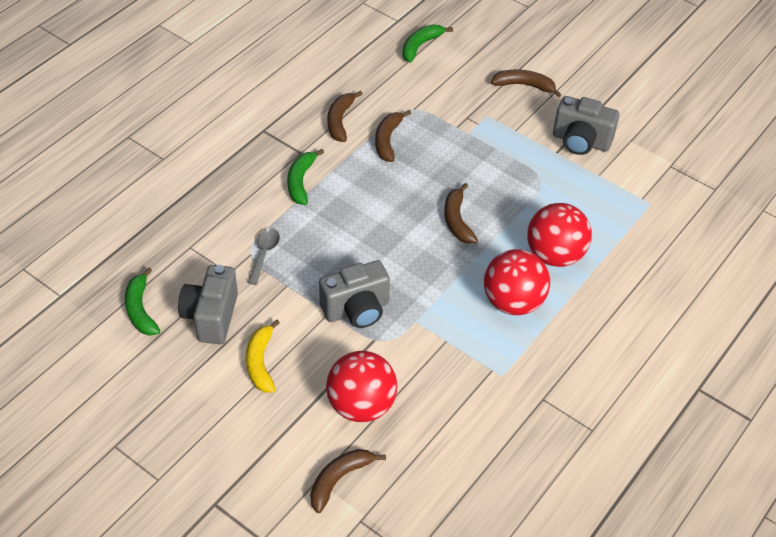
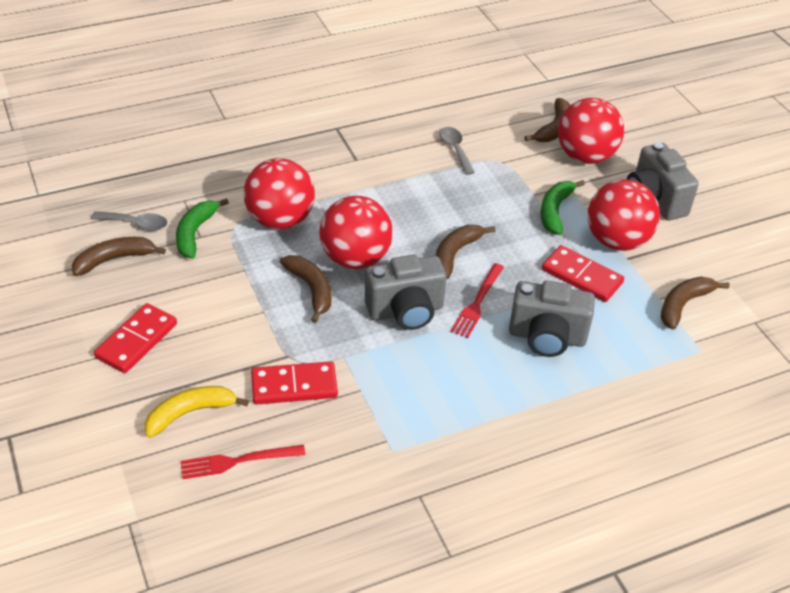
green banana: 3 -> 2
grey spoon: 1 -> 2
red ball: 3 -> 4
red domino: 0 -> 3
red fork: 0 -> 2

